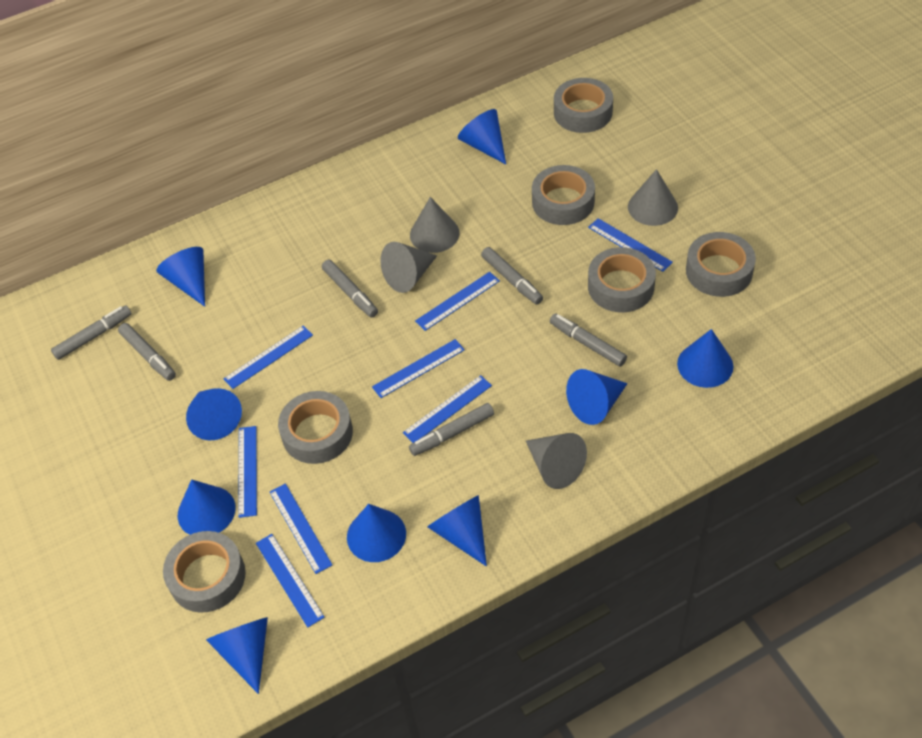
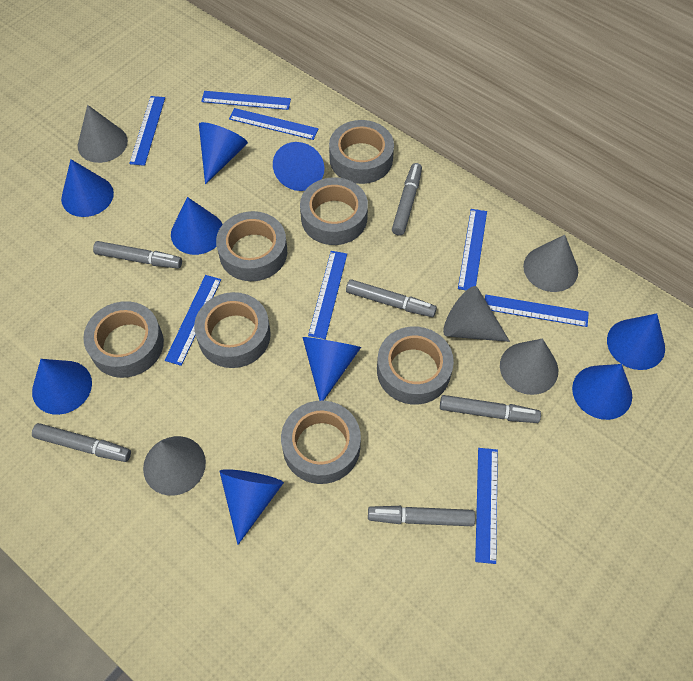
grey cone: 4 -> 5
grey tape: 6 -> 7

